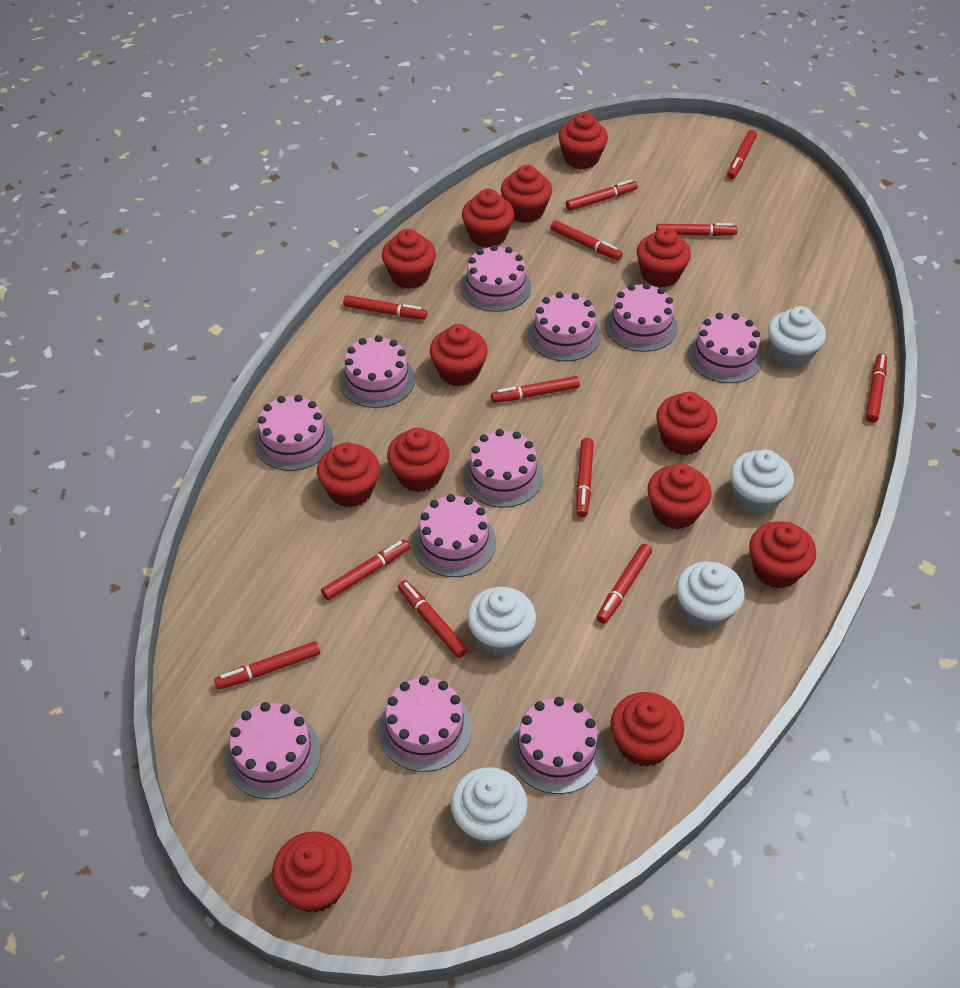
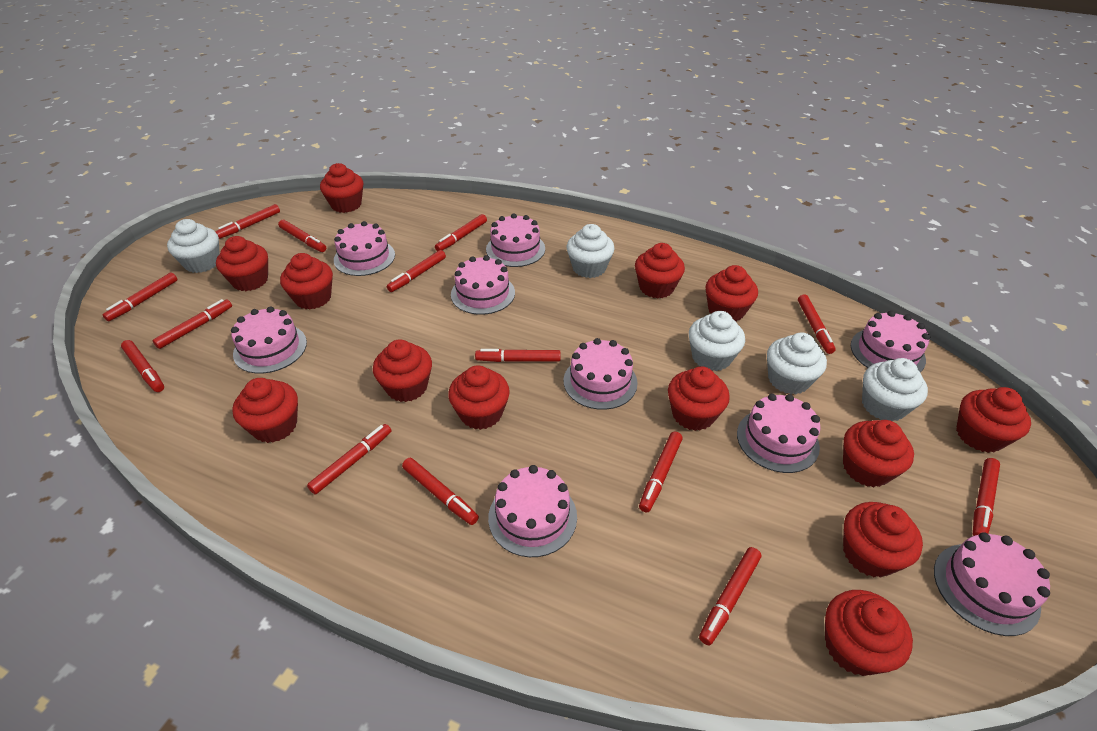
pink cake: 11 -> 9
red marker: 12 -> 14

